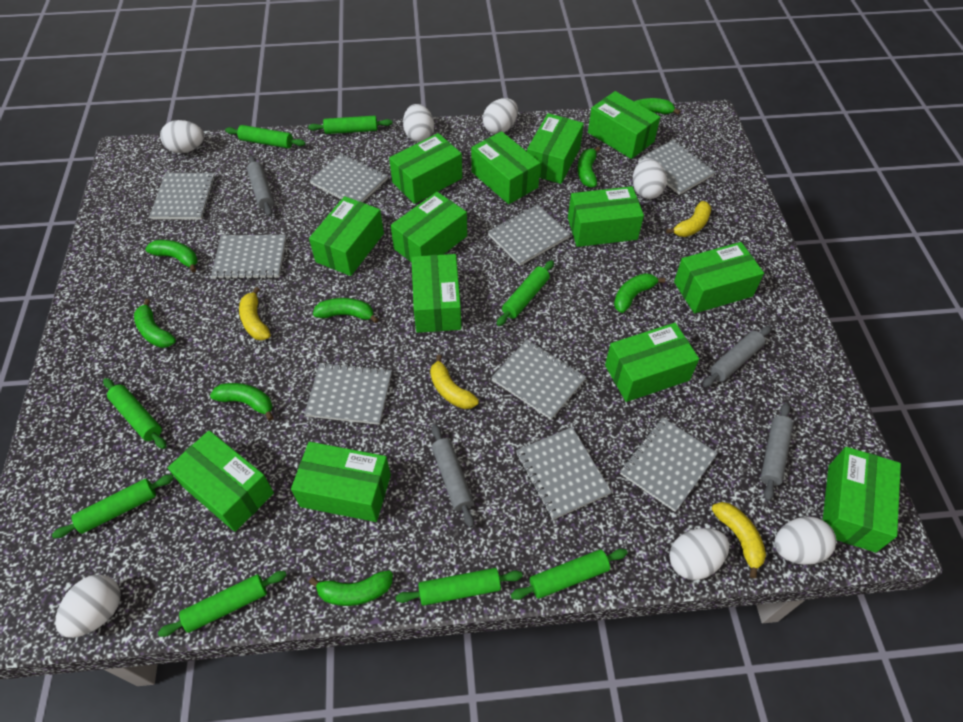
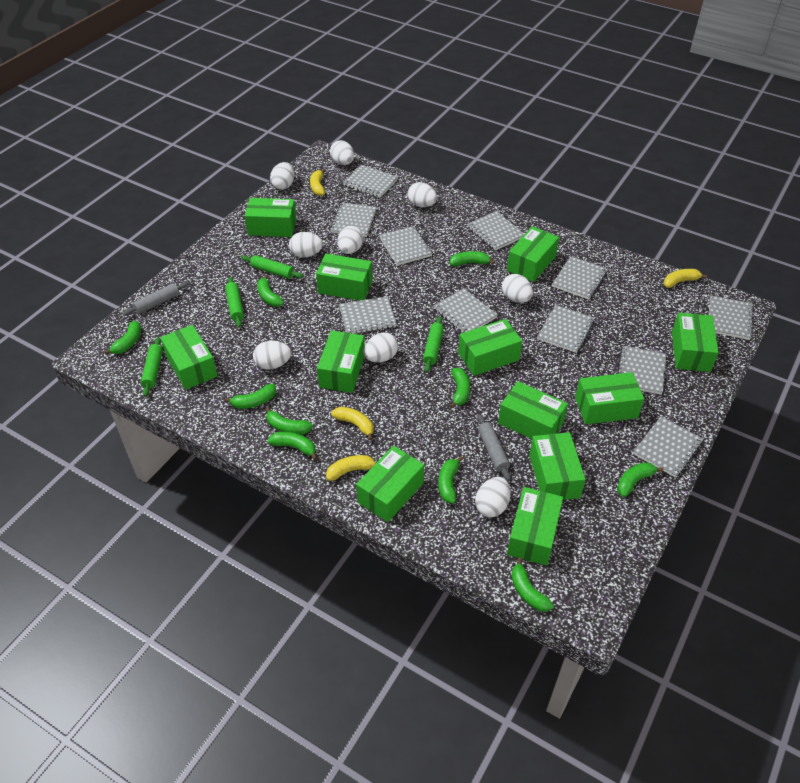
green banana: 8 -> 10
green box: 13 -> 12
green rolling pin: 8 -> 4
grey notebook: 9 -> 11
grey rolling pin: 4 -> 2
white egg: 7 -> 9

